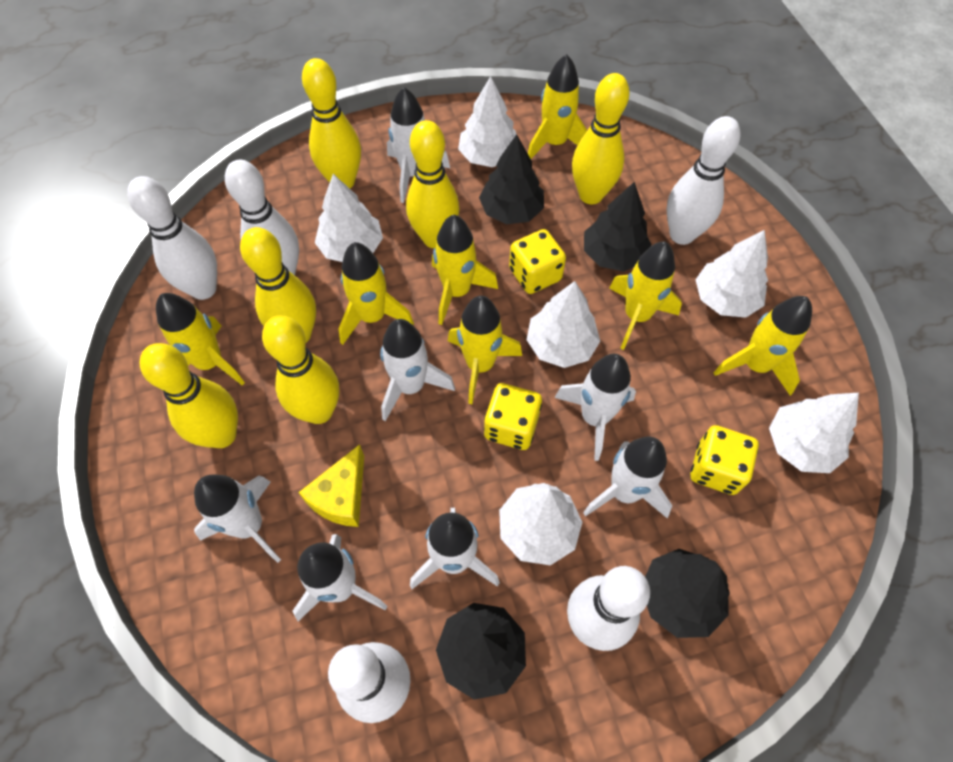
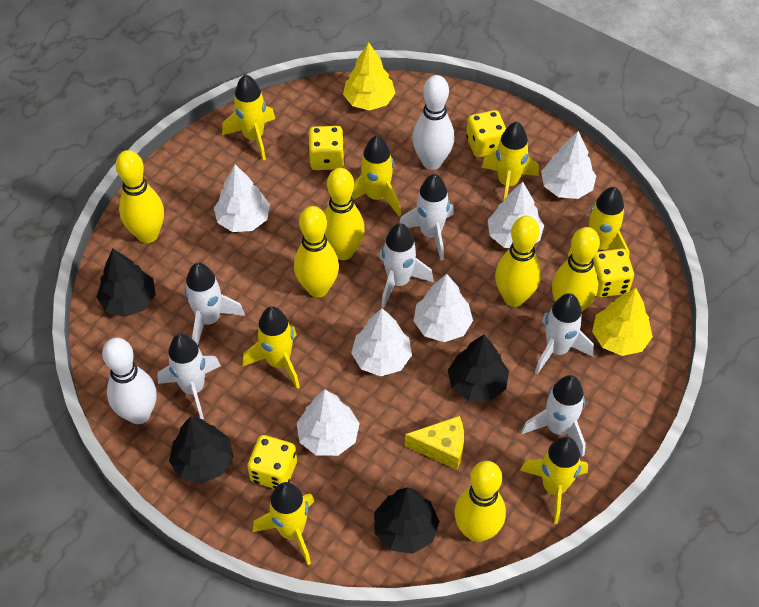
white bowling pin: 5 -> 2
white rocket: 7 -> 6
yellow dice: 3 -> 4
yellow tree: 0 -> 2

